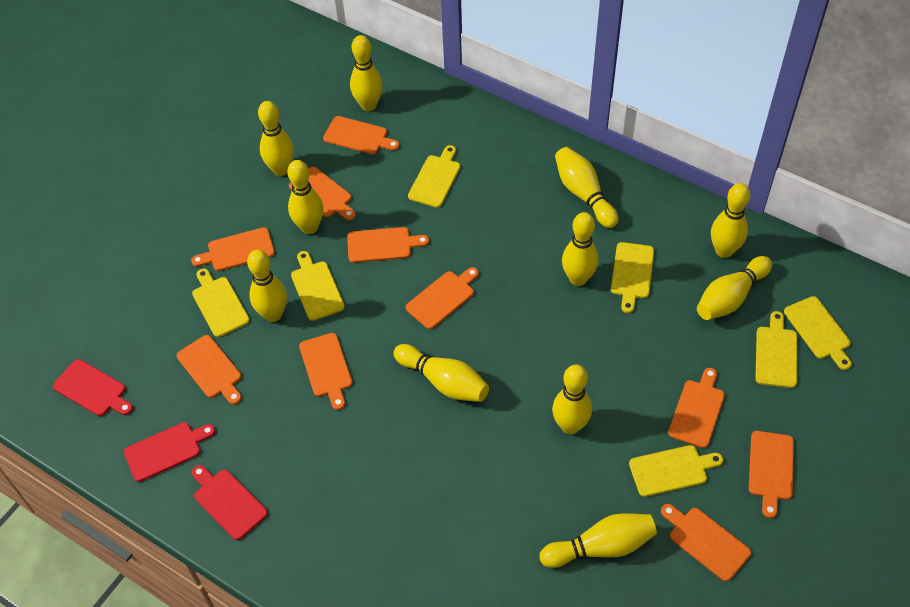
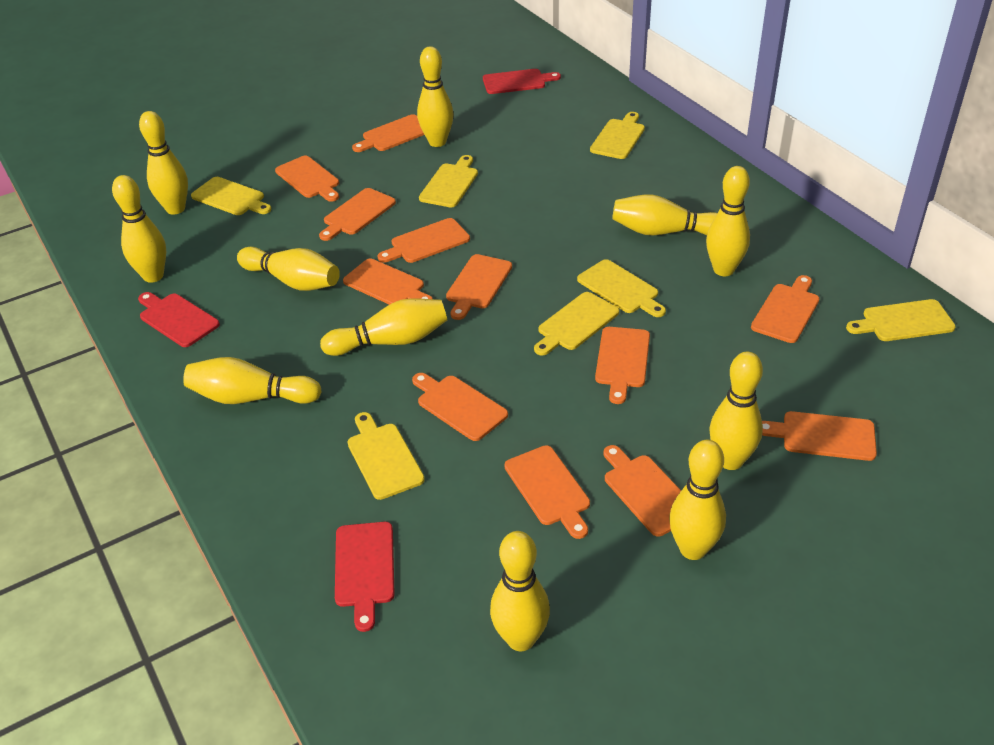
orange cutting board: 10 -> 12

